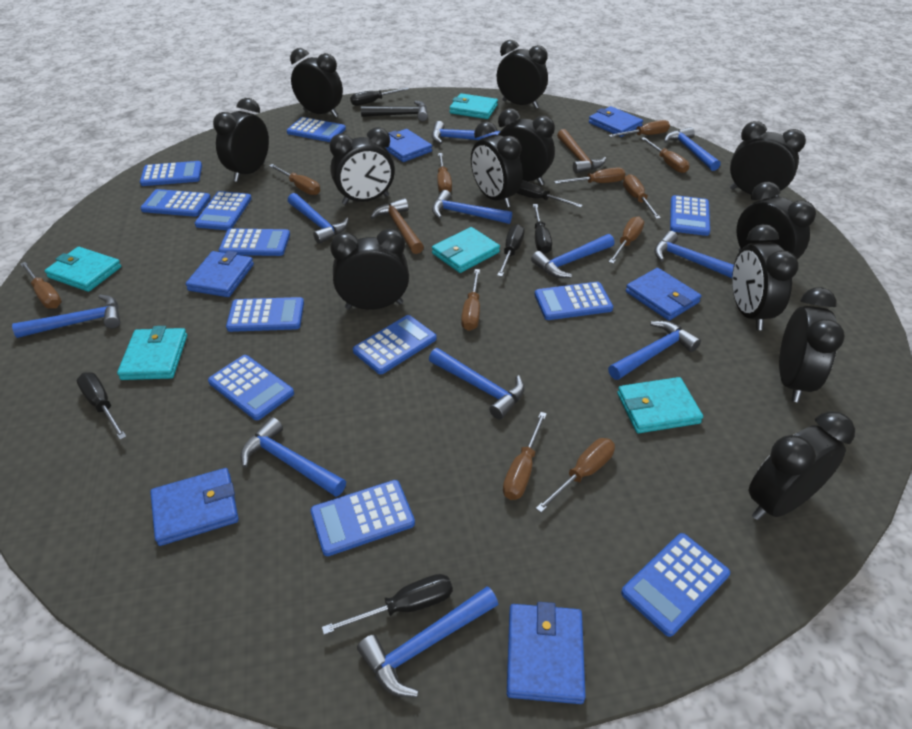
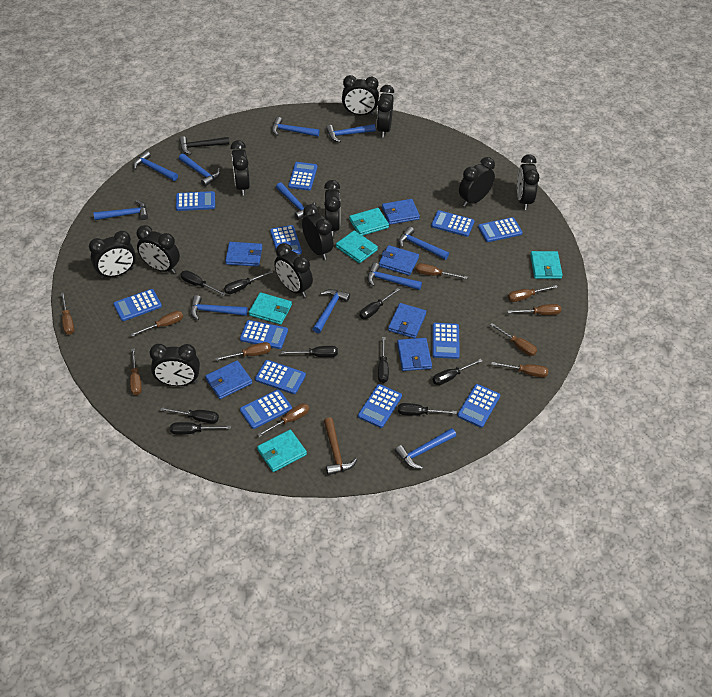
black clock: 12 -> 11
black screwdriver: 6 -> 9
brown hammer: 2 -> 1
brown screwdriver: 11 -> 10

